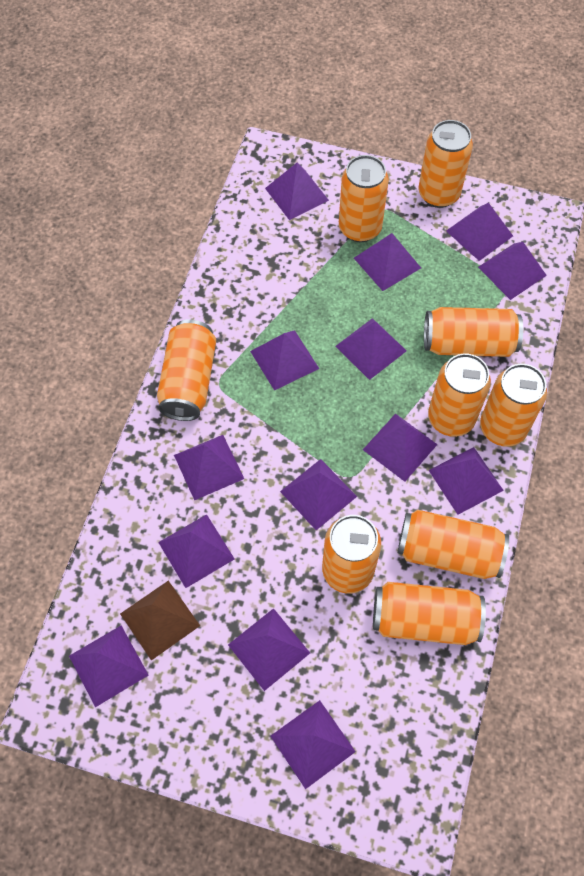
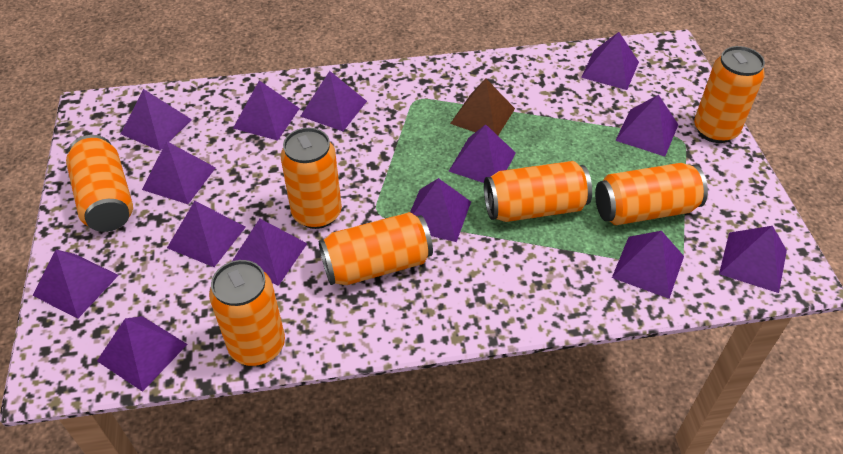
orange can: 9 -> 7

